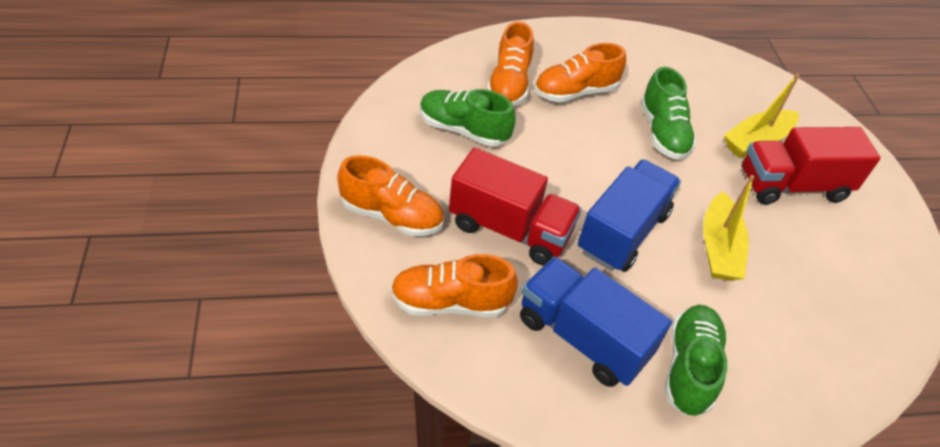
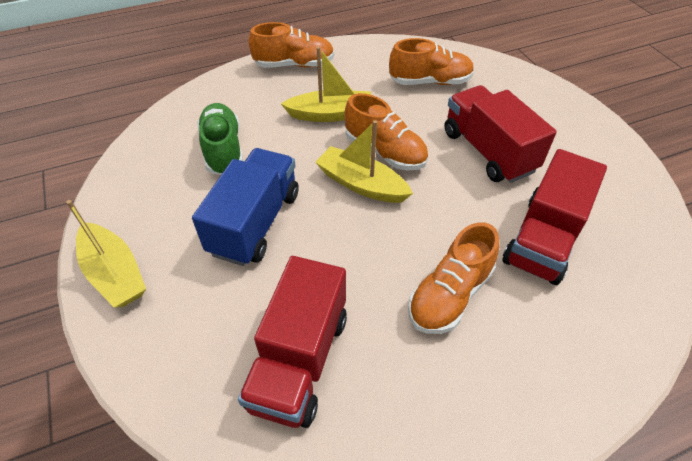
blue truck: 2 -> 1
green shoe: 3 -> 1
red truck: 2 -> 3
yellow boat: 2 -> 3

